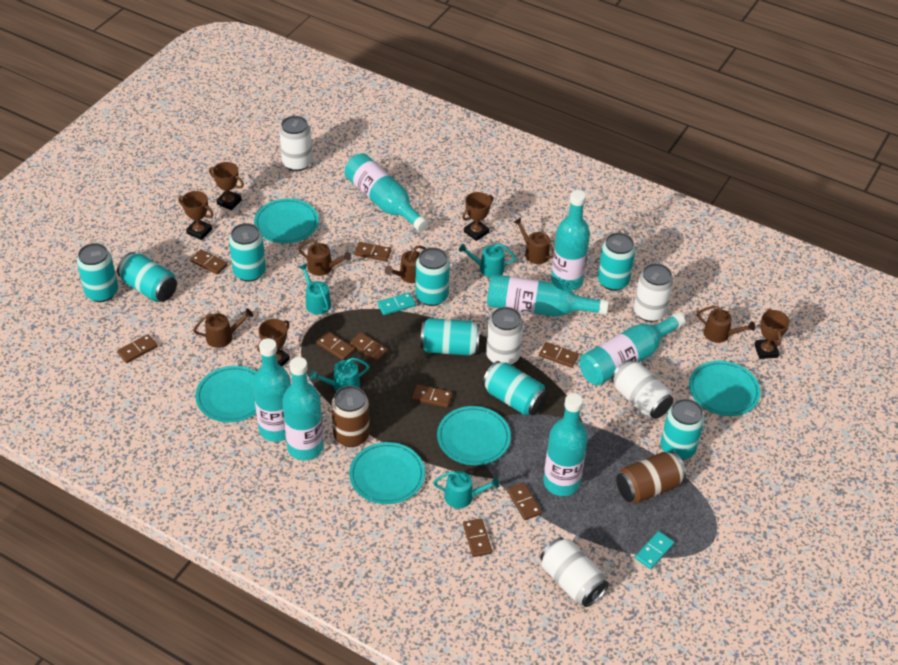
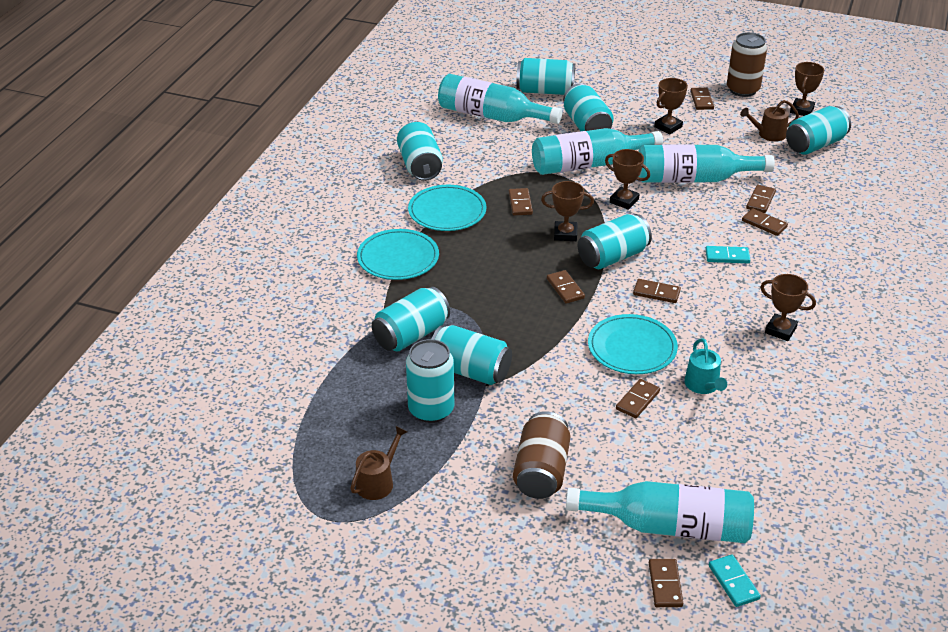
brown domino: 9 -> 8
brown watering can: 5 -> 2
turquoise bottle: 7 -> 4
turquoise plate: 5 -> 3
turquoise watering can: 4 -> 1
white can: 5 -> 0

